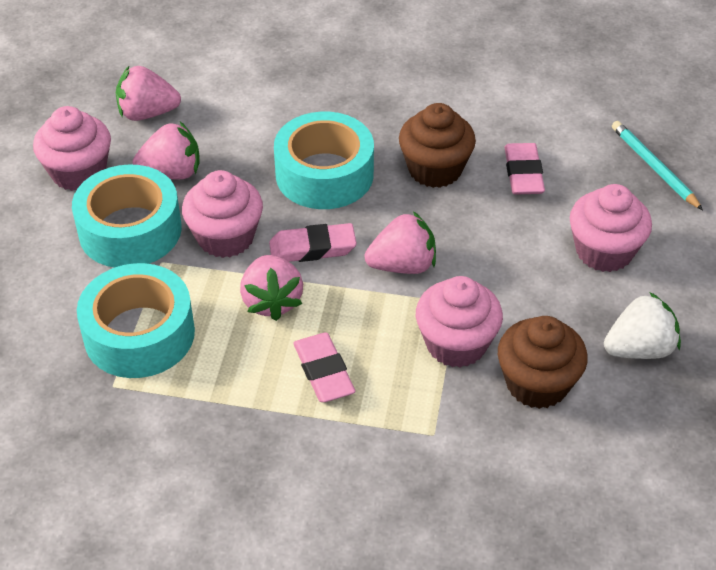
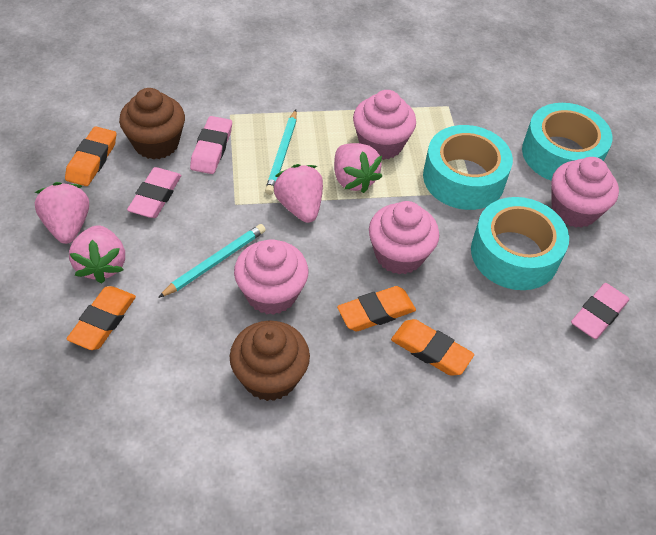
orange eraser: 0 -> 4
turquoise pencil: 1 -> 2
white strawberry: 1 -> 0

